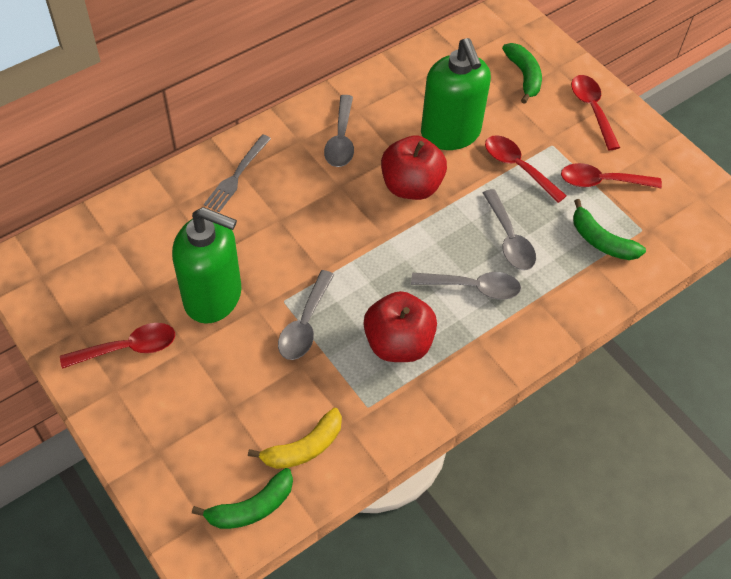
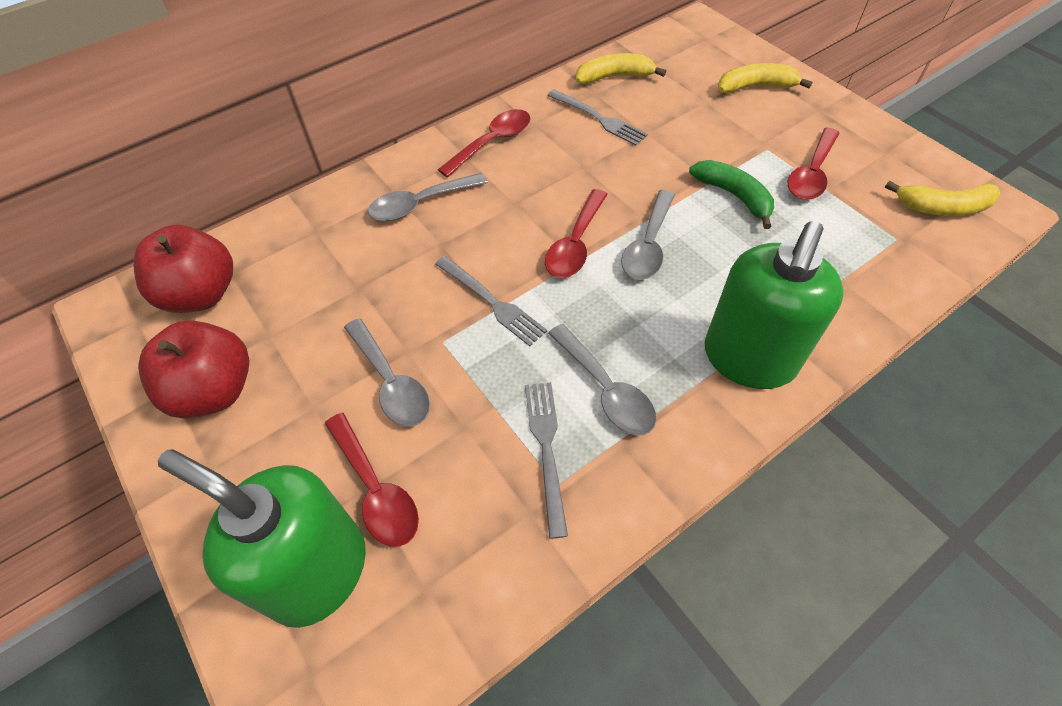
green banana: 3 -> 1
grey fork: 1 -> 3
yellow banana: 1 -> 3

